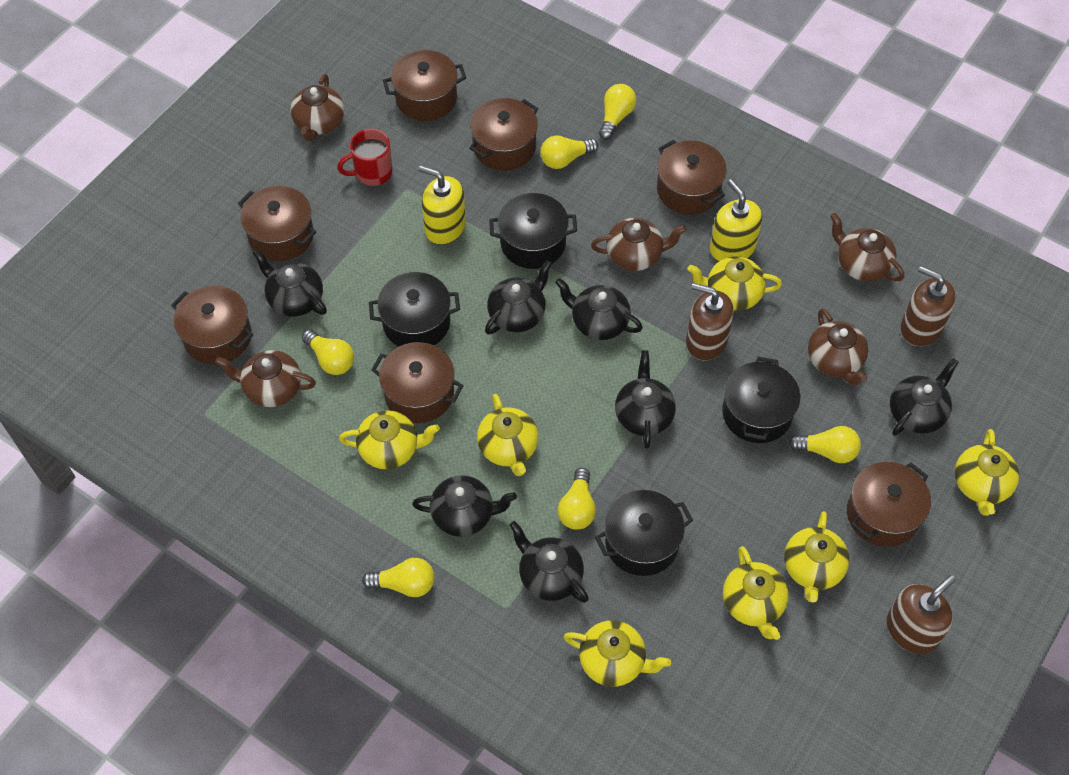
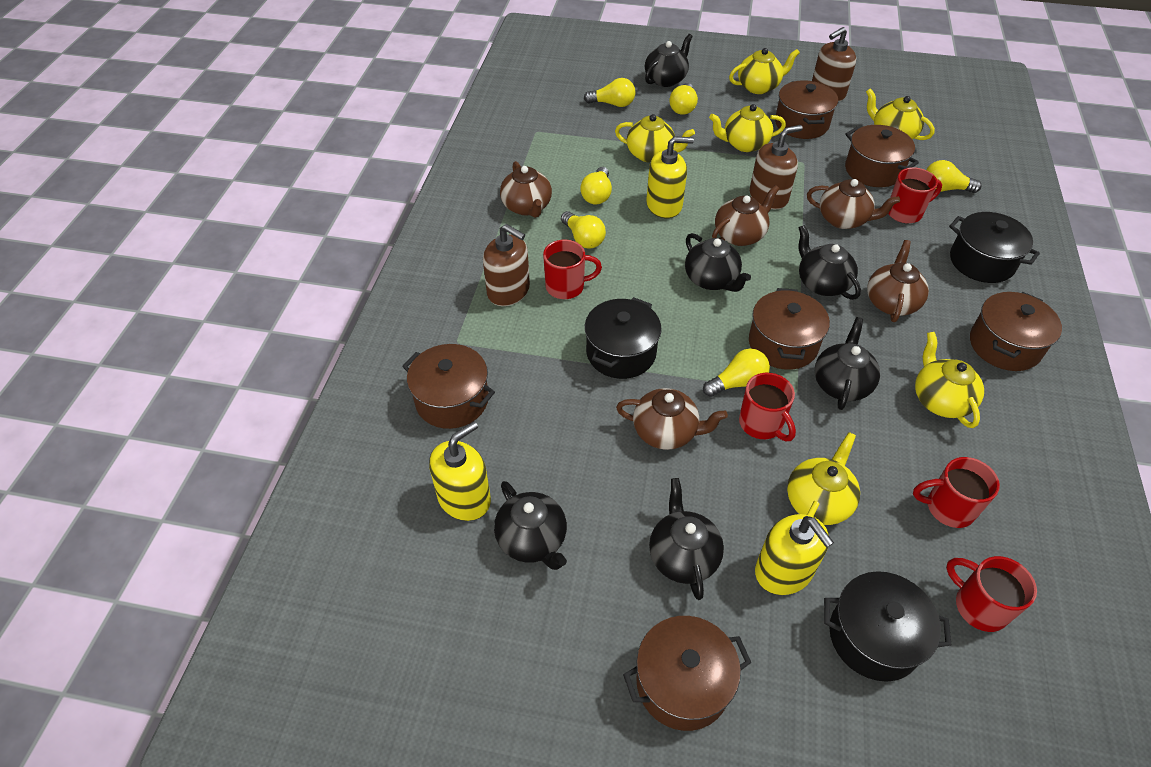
black pot: 4 -> 3
black teapot: 7 -> 6
brown pot: 7 -> 6
red mug: 1 -> 5
yellow soap dispenser: 2 -> 3
yellow teapot: 7 -> 6

